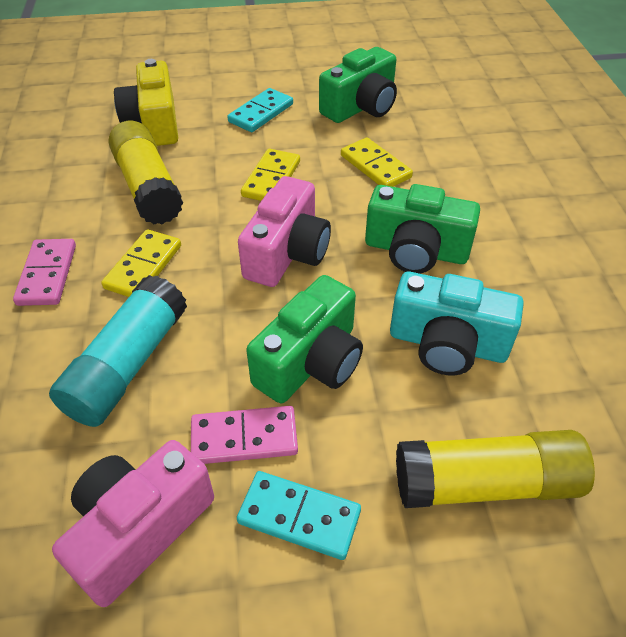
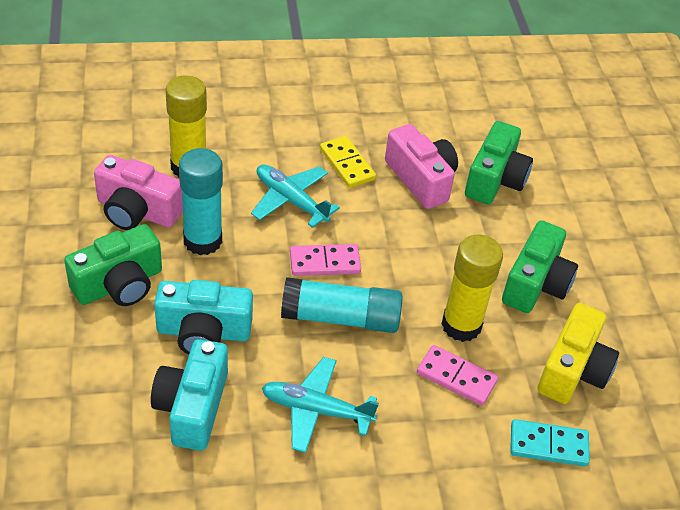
turquoise camera: 1 -> 2
turquoise domino: 2 -> 1
turquoise glue stick: 1 -> 2
turquoise plane: 0 -> 2
yellow domino: 3 -> 1

